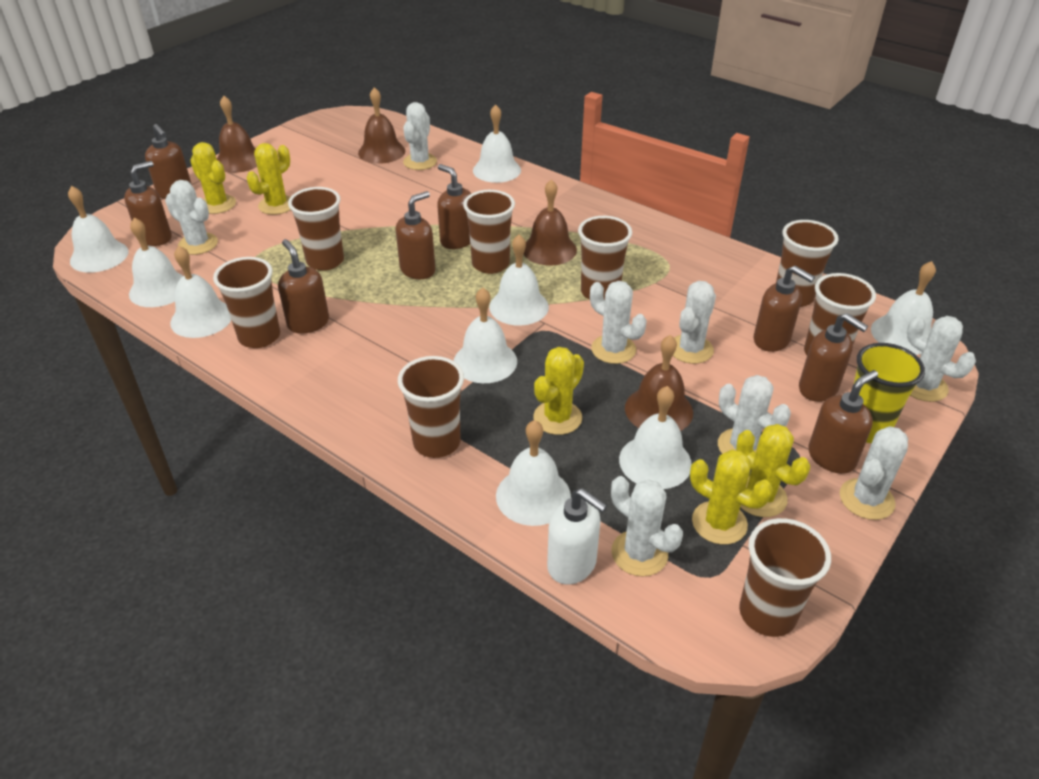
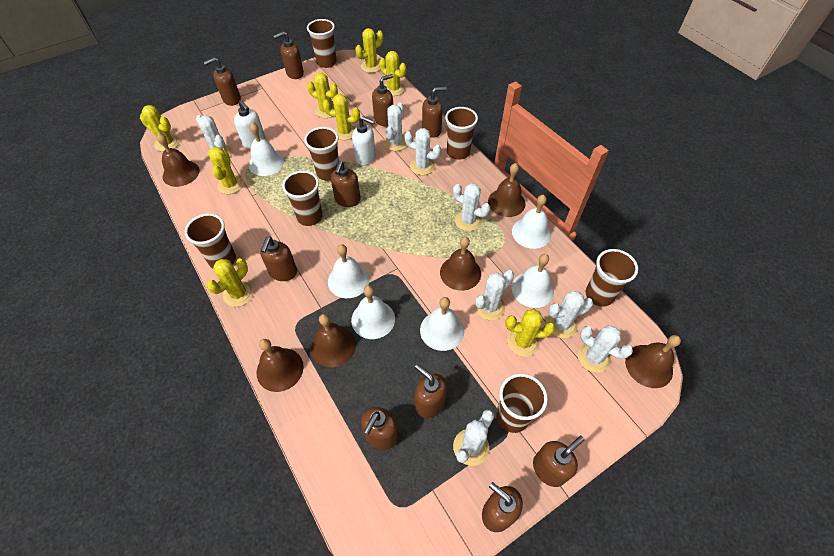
brown bell: 4 -> 6
brown cup: 8 -> 7
brown soap dispenser: 8 -> 10
white bell: 9 -> 6
white soap dispenser: 1 -> 2
yellow cactus: 5 -> 8
yellow cup: 1 -> 0

